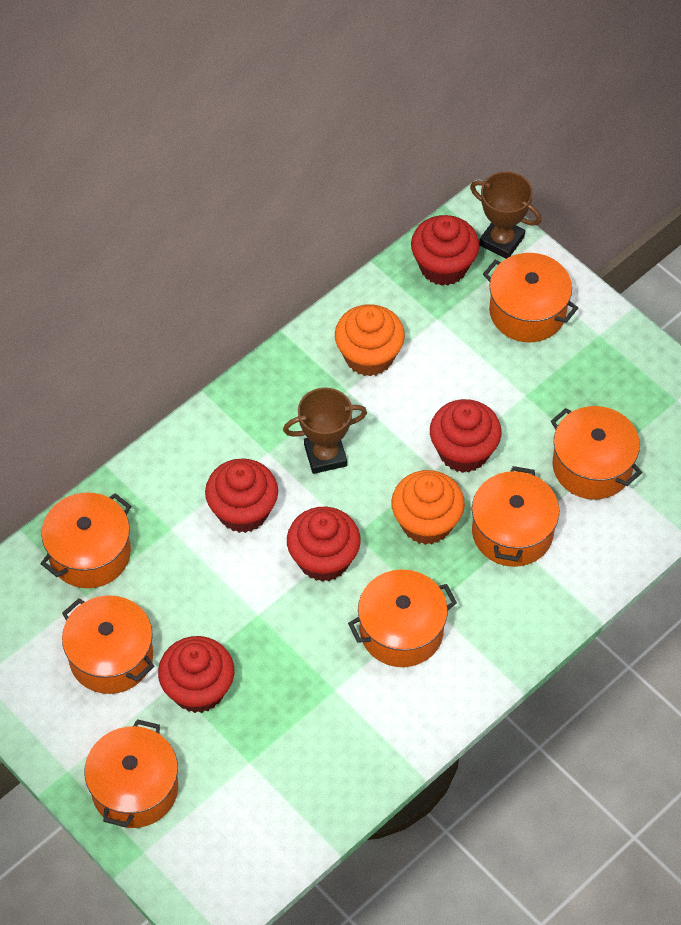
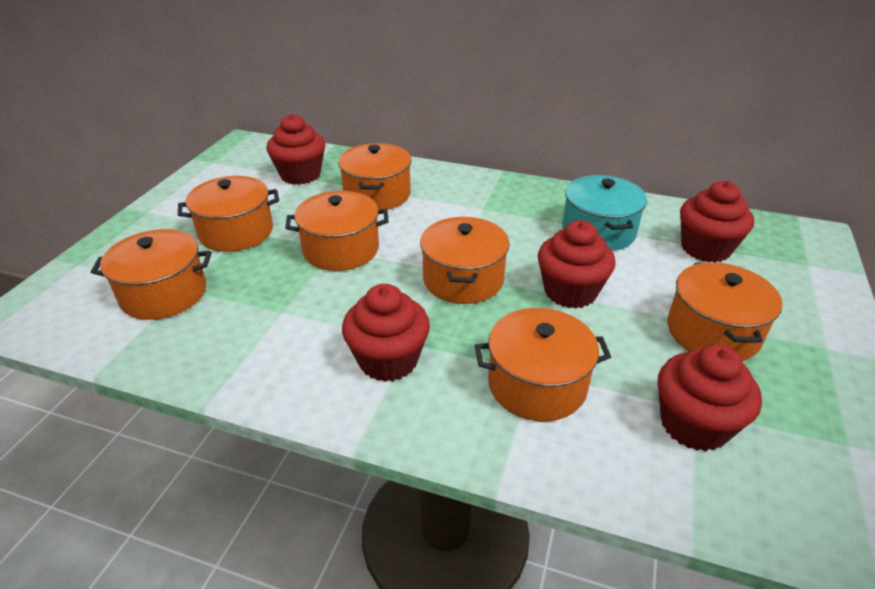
brown trophy: 2 -> 0
orange cupcake: 2 -> 0
turquoise pot: 0 -> 1

